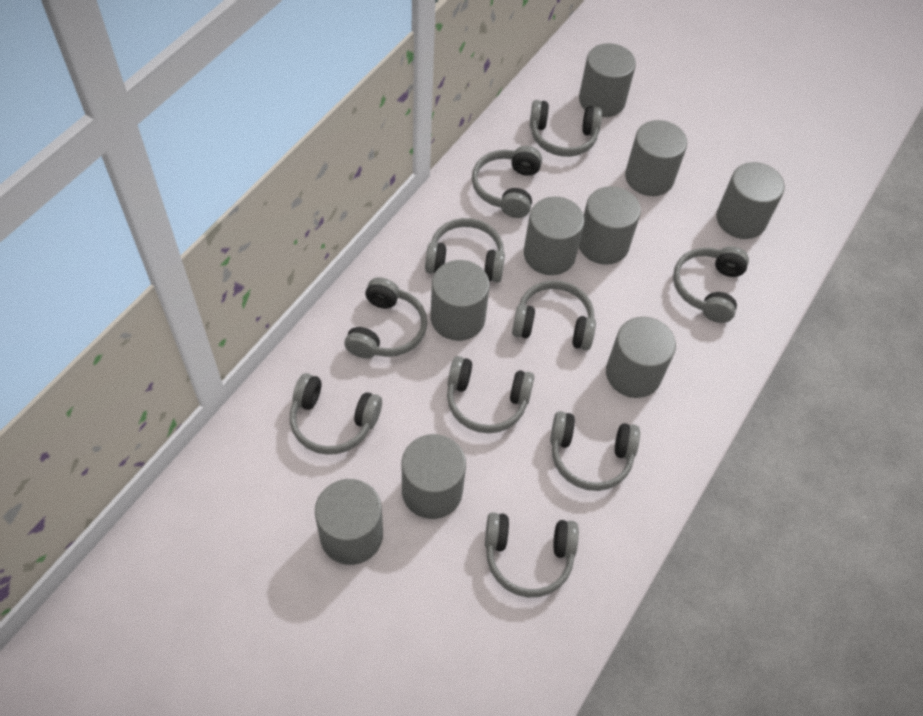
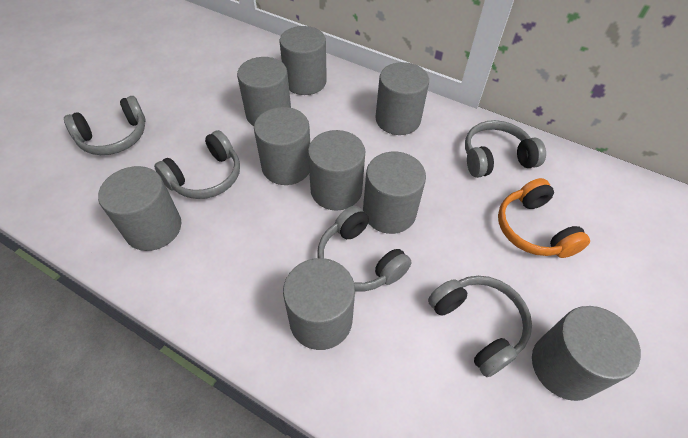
grey headphones: 10 -> 5
orange headphones: 0 -> 1

